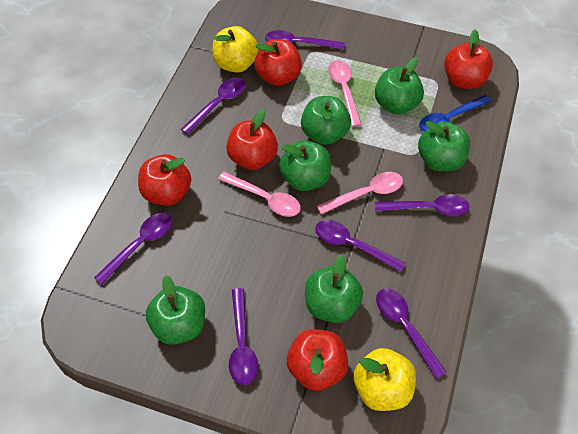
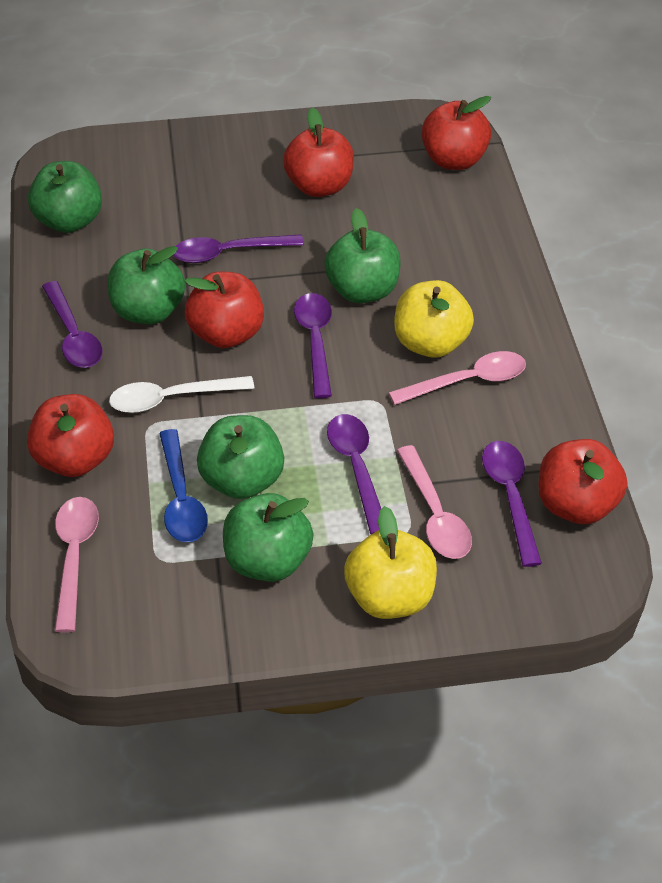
green apple: 6 -> 5
purple spoon: 7 -> 5
white spoon: 0 -> 1

